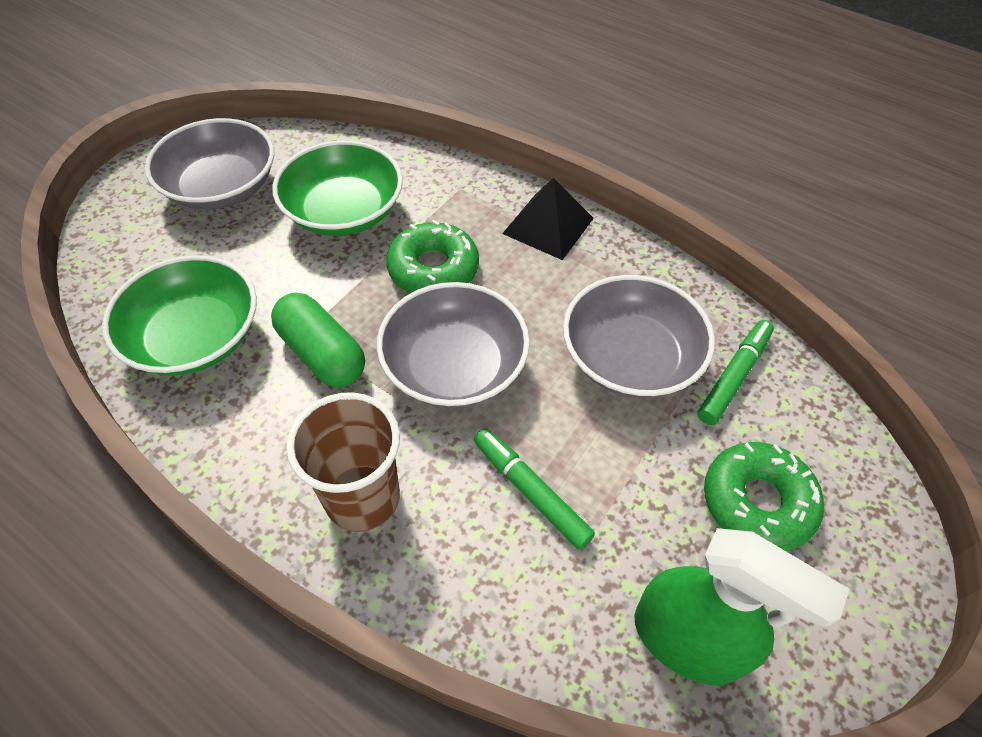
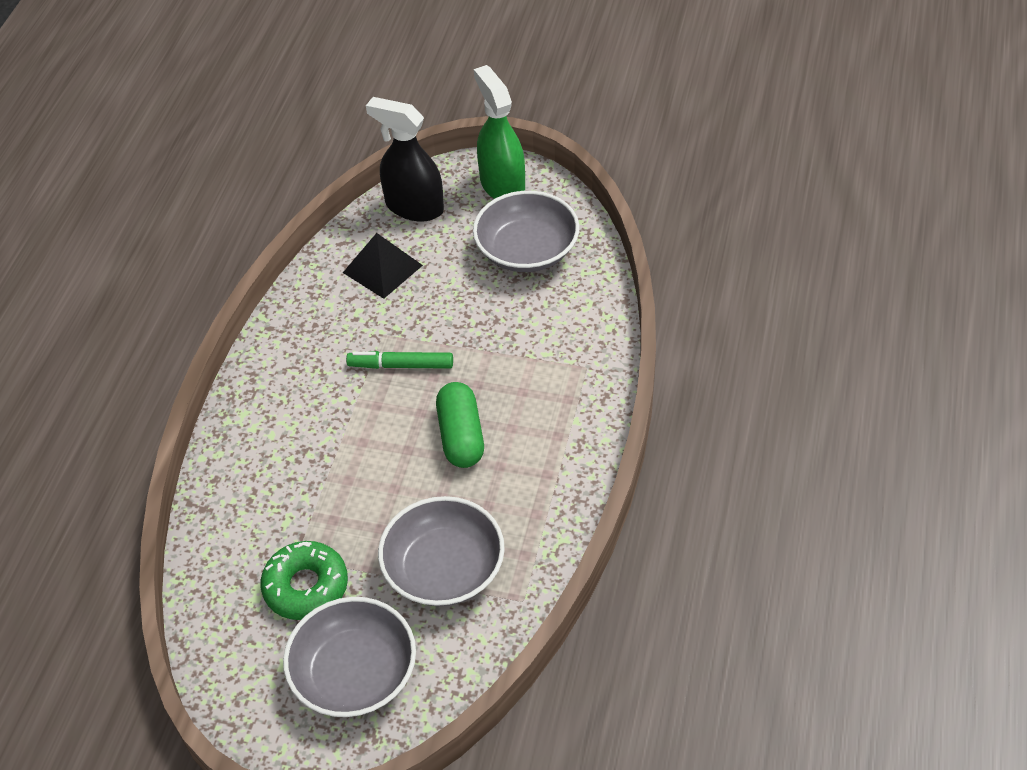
black spray bottle: 0 -> 1
brown cup: 1 -> 0
green bowl: 2 -> 0
green donut: 2 -> 1
green marker: 2 -> 1

